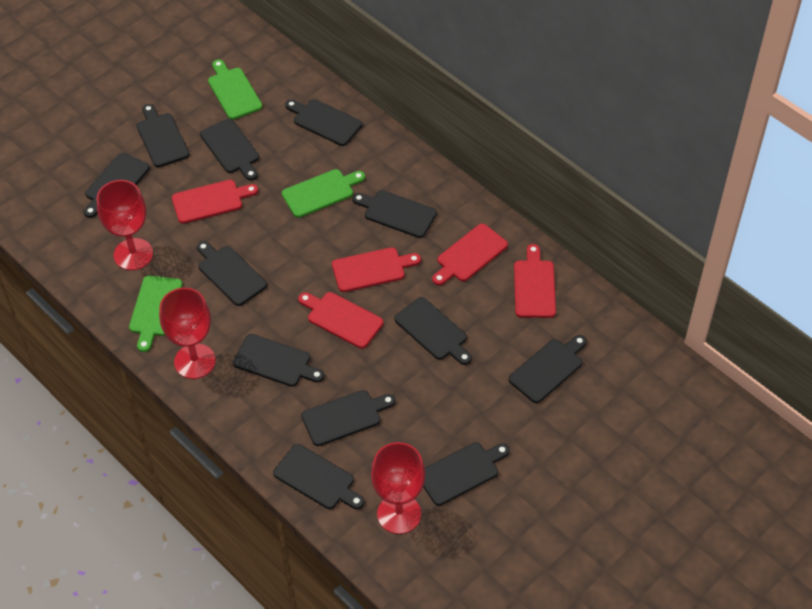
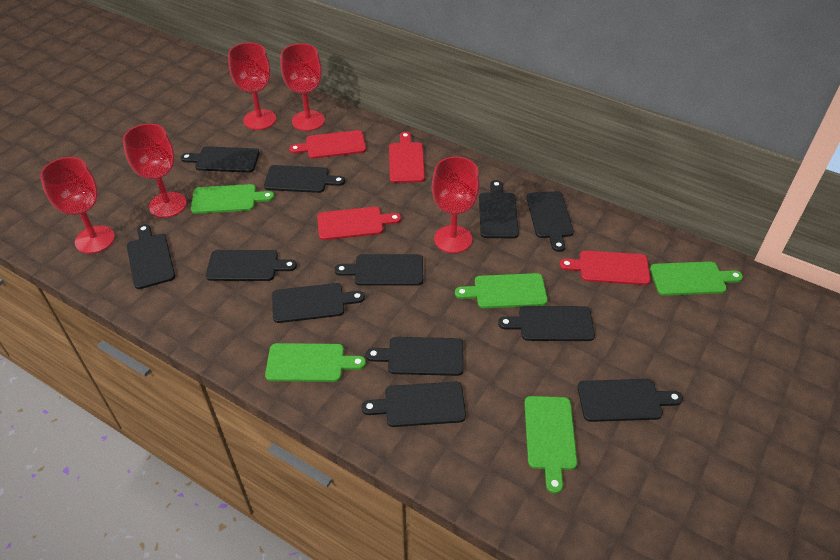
green cutting board: 3 -> 5
red cutting board: 5 -> 4
red goblet: 3 -> 5

